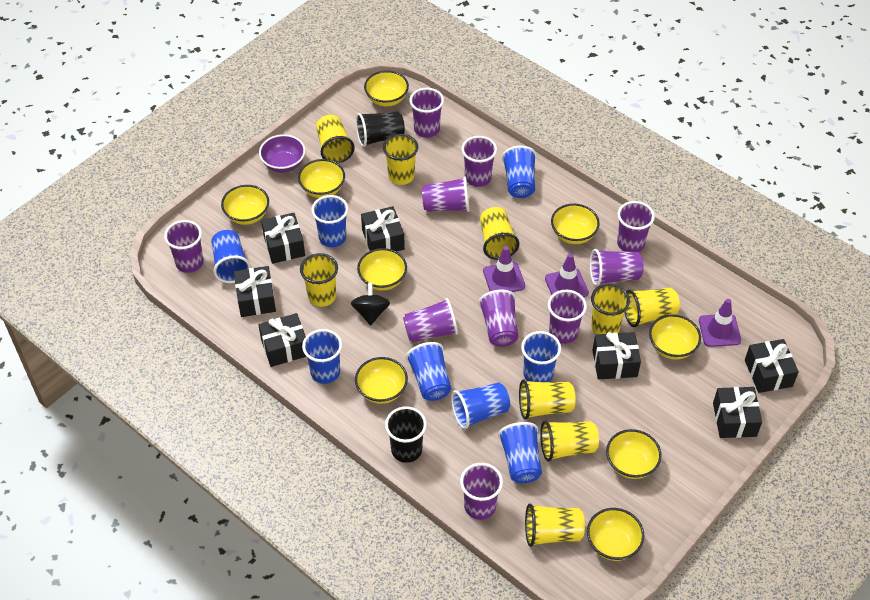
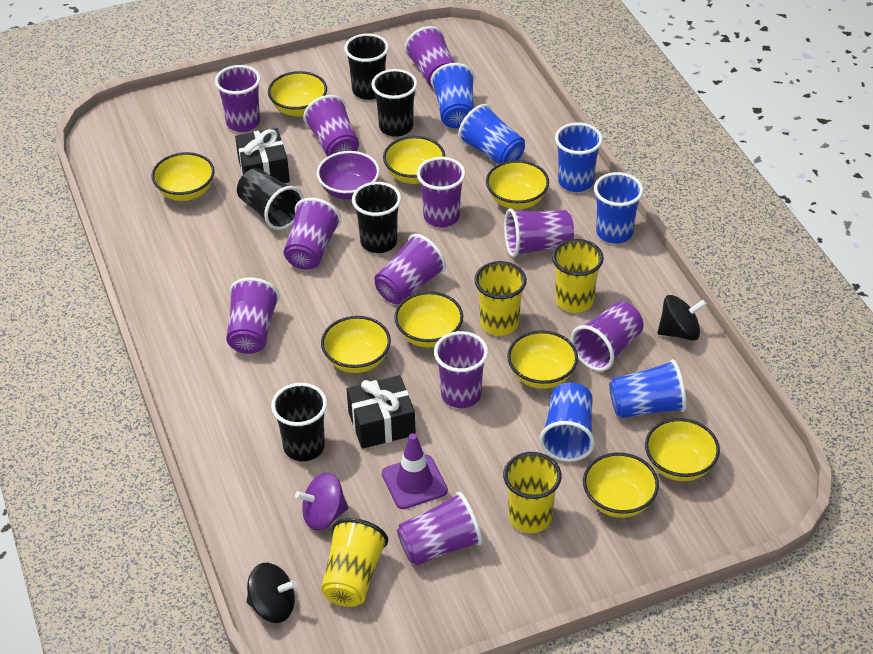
black cup: 2 -> 5
black gift: 7 -> 2
black spinning top: 1 -> 2
blue cup: 8 -> 6
purple cup: 10 -> 11
purple spinning top: 0 -> 1
purple traffic cone: 3 -> 1
yellow cup: 9 -> 4

